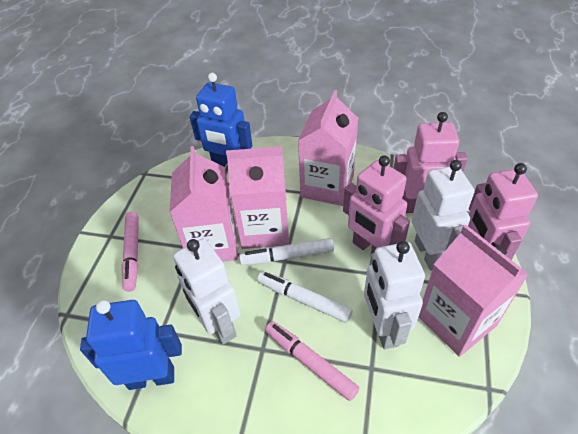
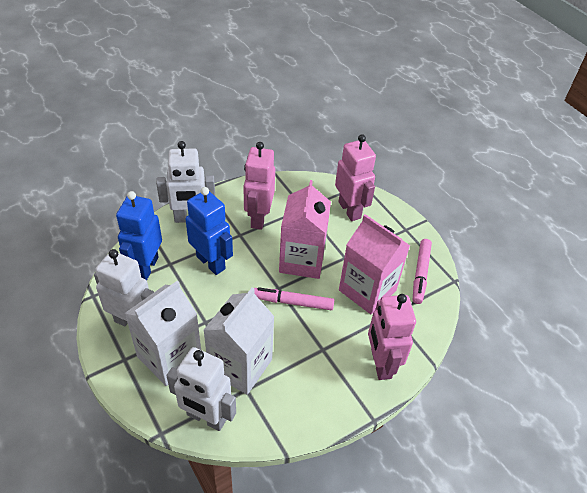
pink carton: 4 -> 2
white carton: 0 -> 2
white marker: 2 -> 0

